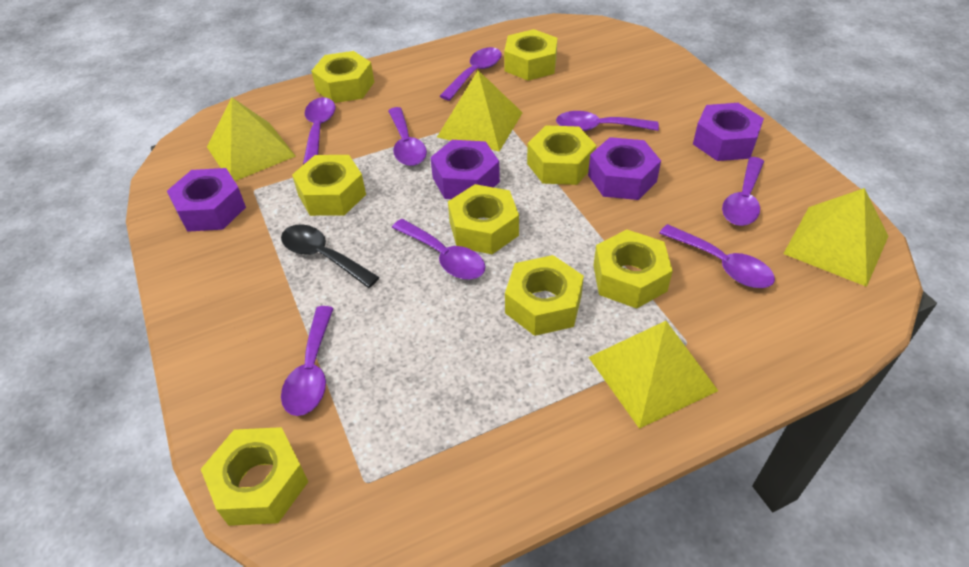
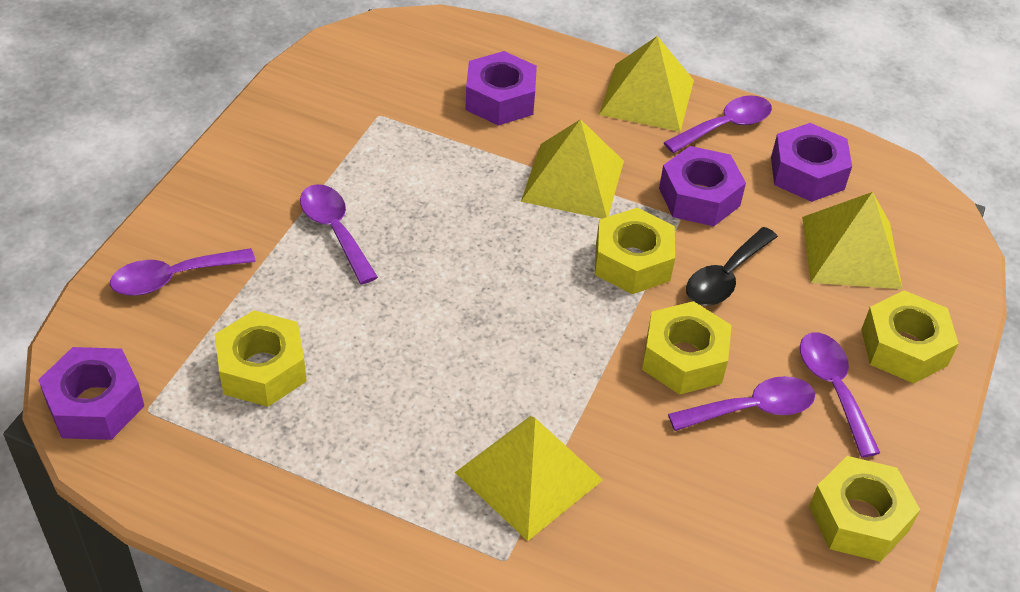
purple spoon: 8 -> 5
yellow nut: 8 -> 5

